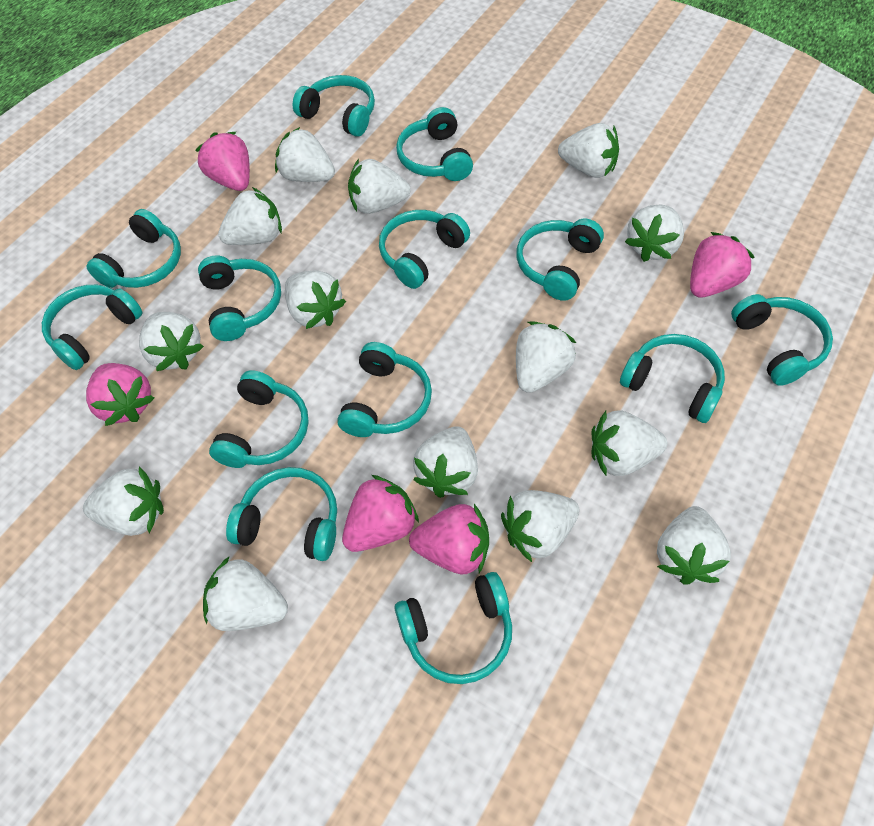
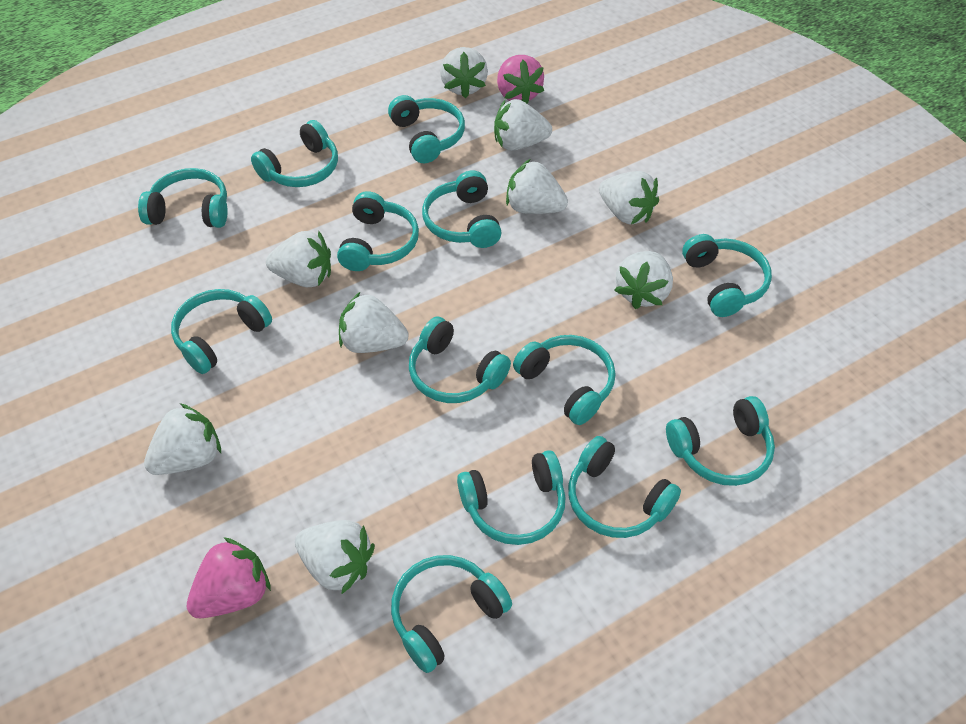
pink strawberry: 5 -> 2
white strawberry: 14 -> 9

